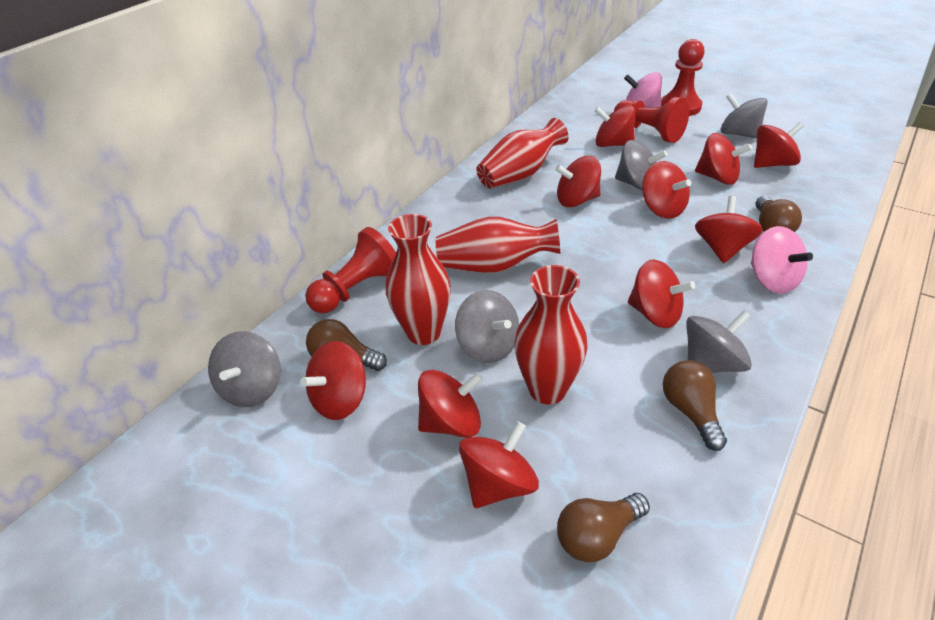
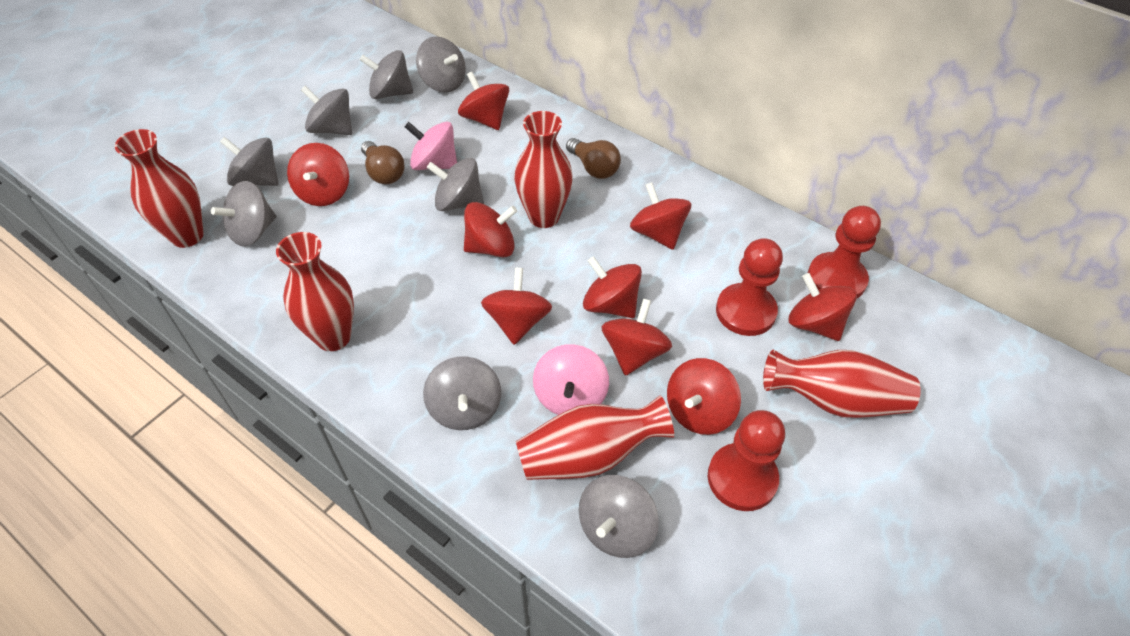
brown light bulb: 4 -> 2
grey spinning top: 5 -> 8
red spinning top: 10 -> 9
red vase: 4 -> 5

